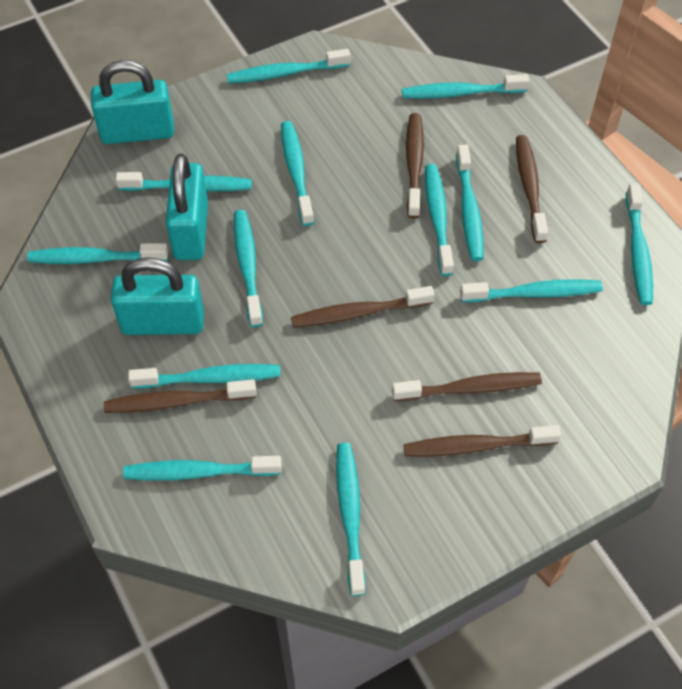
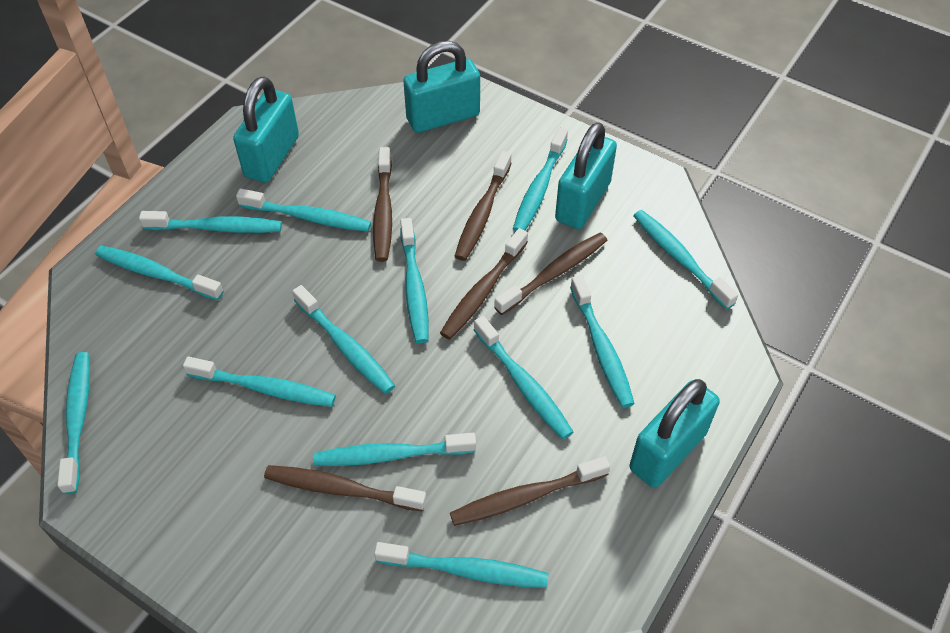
turquoise padlock: 3 -> 4

